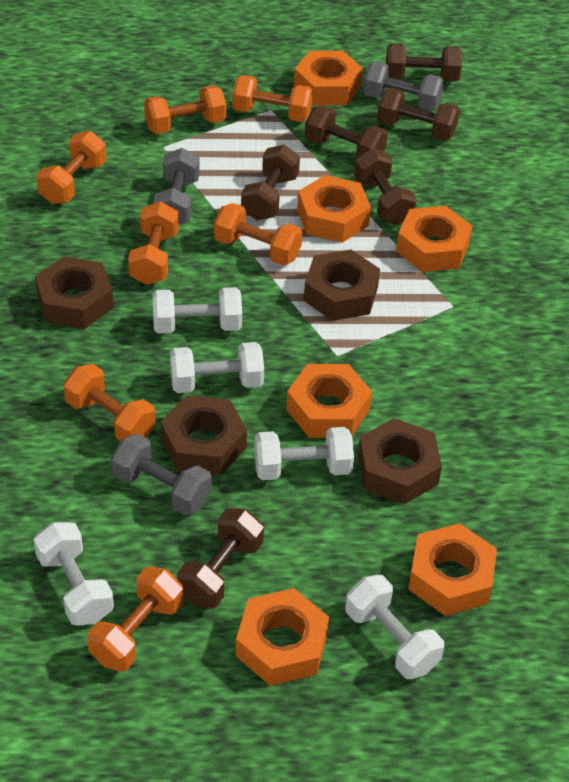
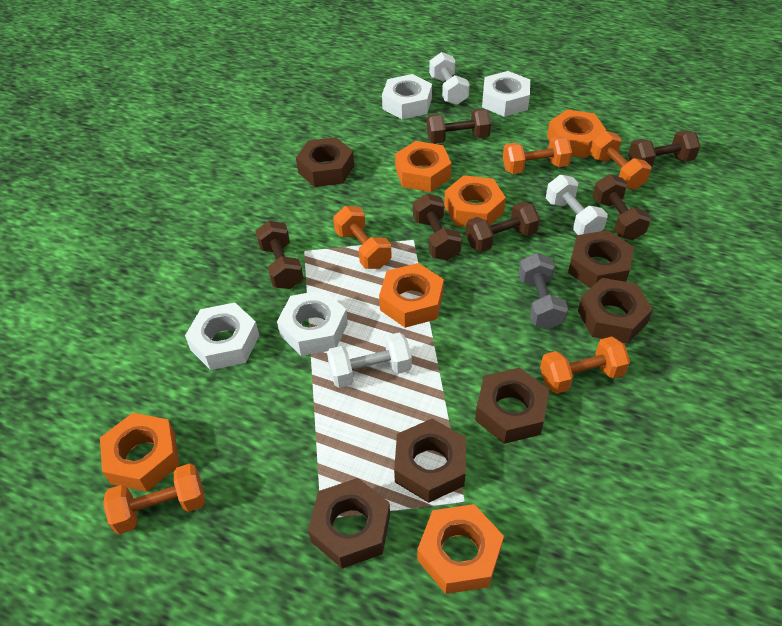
brown nut: 4 -> 6
grey dumbbell: 3 -> 1
orange dumbbell: 7 -> 5
white dumbbell: 5 -> 3
white nut: 0 -> 4

